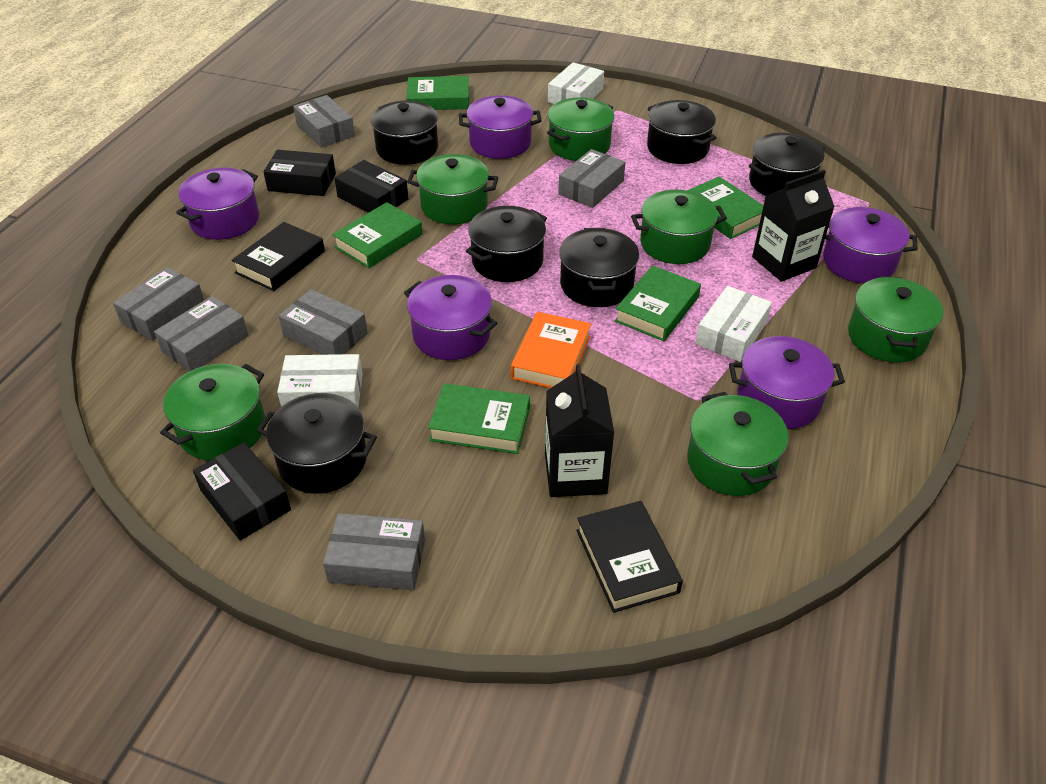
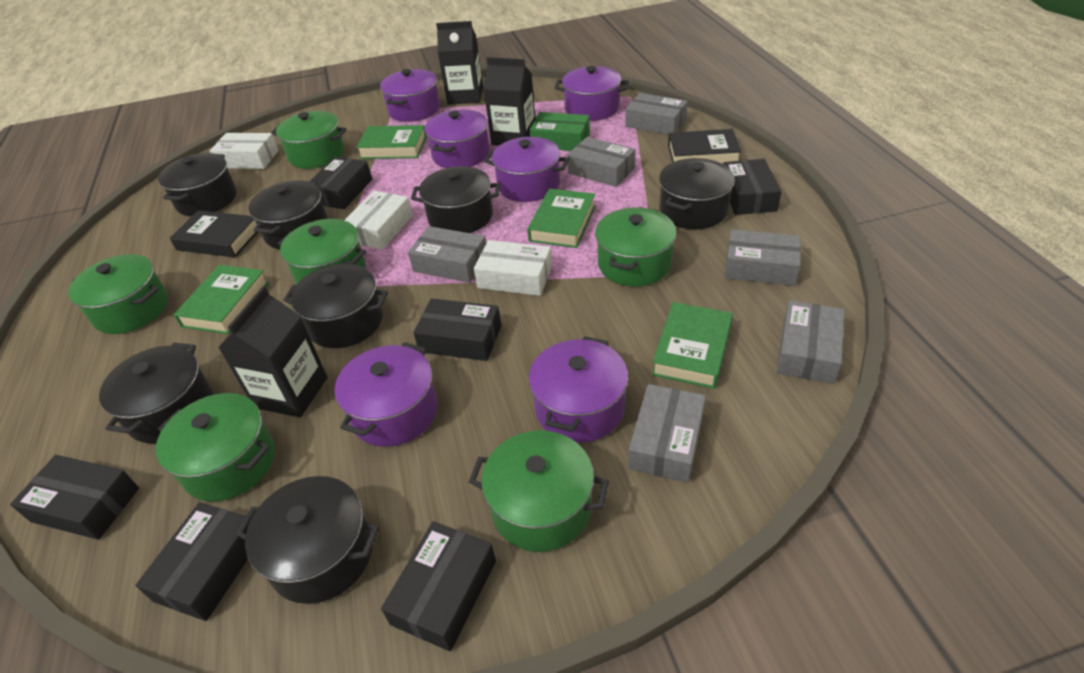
black box: 3 -> 6
black carton: 2 -> 3
black pot: 6 -> 7
green book: 5 -> 4
green box: 0 -> 1
orange book: 1 -> 0
purple pot: 5 -> 6

